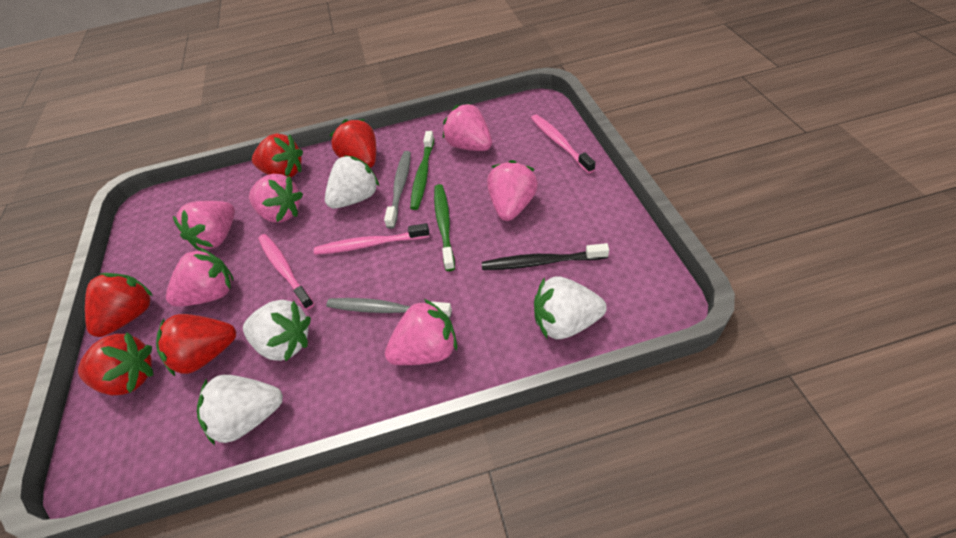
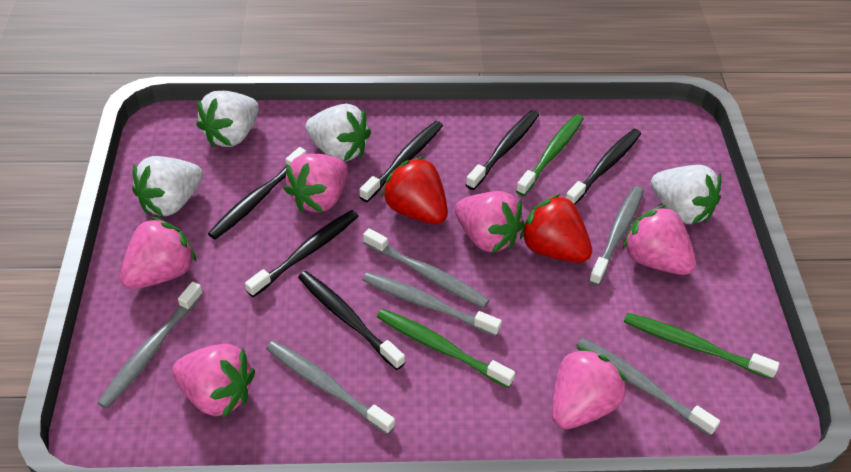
black toothbrush: 1 -> 6
green toothbrush: 2 -> 3
grey toothbrush: 2 -> 6
pink toothbrush: 3 -> 0
red strawberry: 5 -> 2

